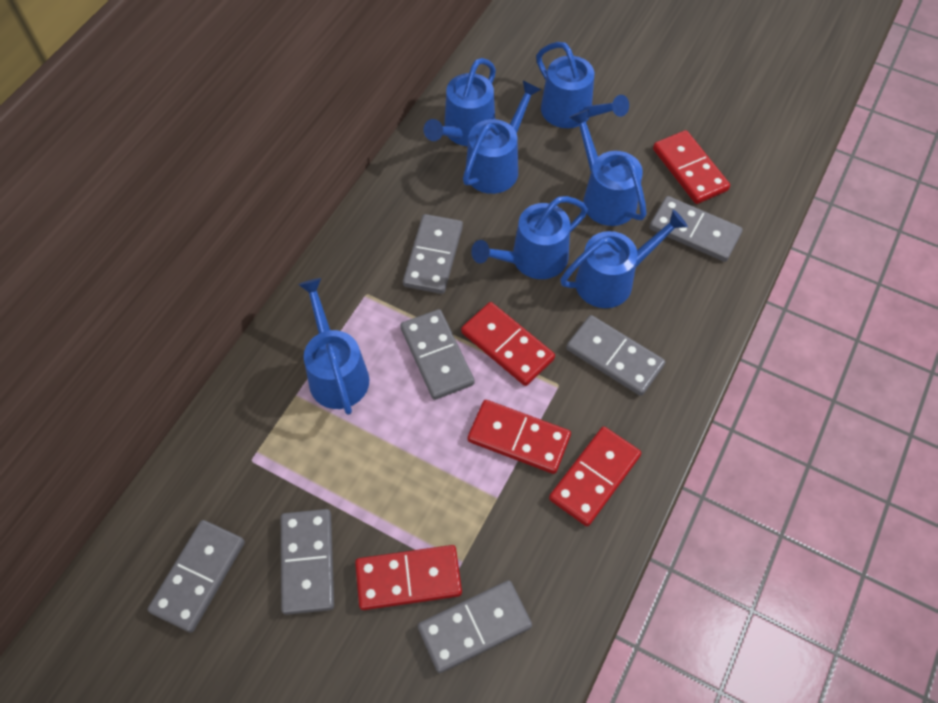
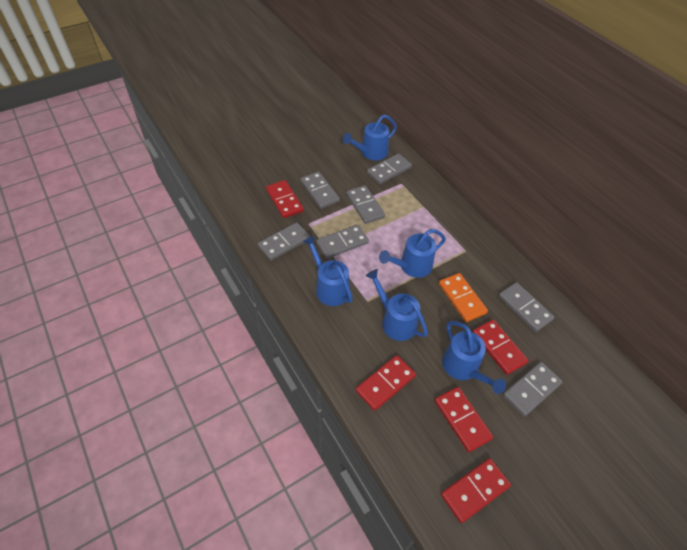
blue watering can: 7 -> 5
orange domino: 0 -> 1

